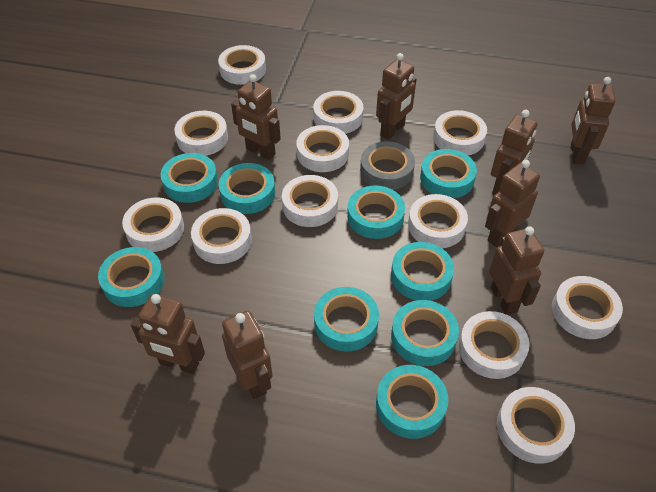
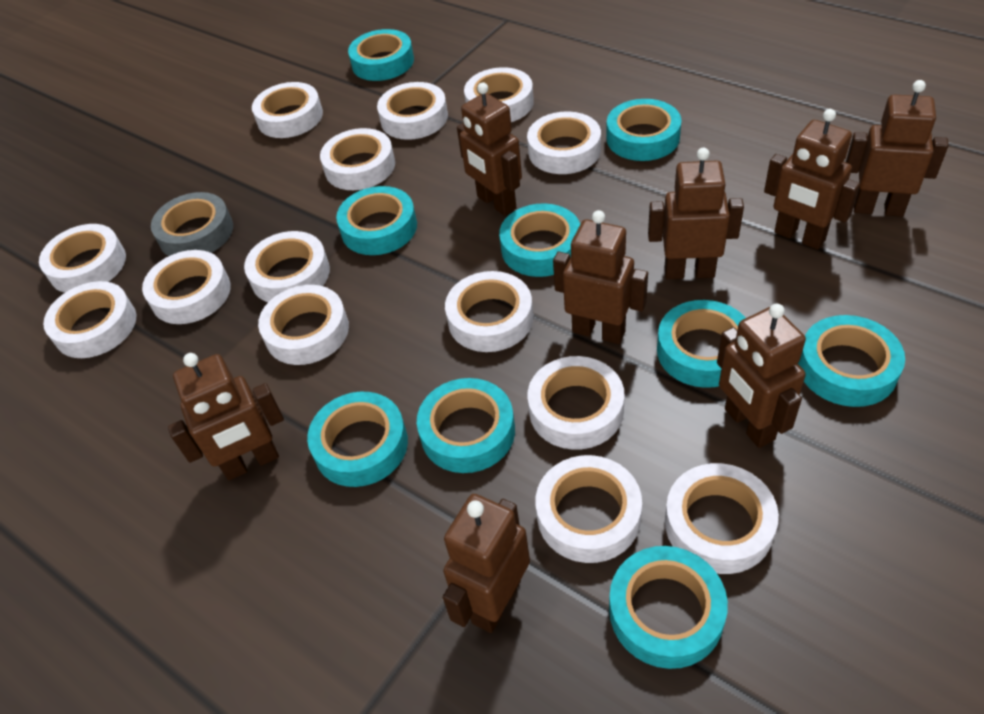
white tape: 12 -> 14

